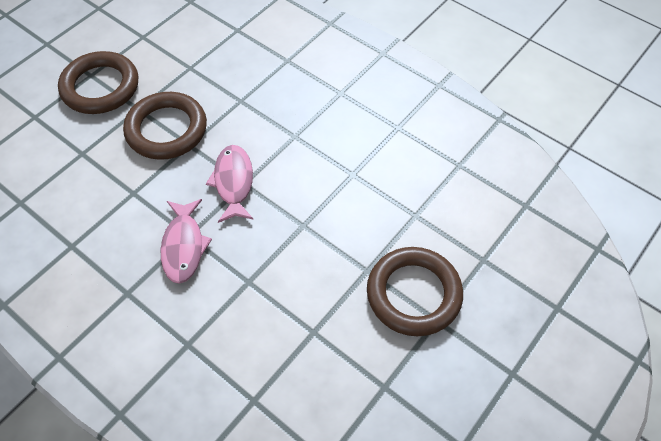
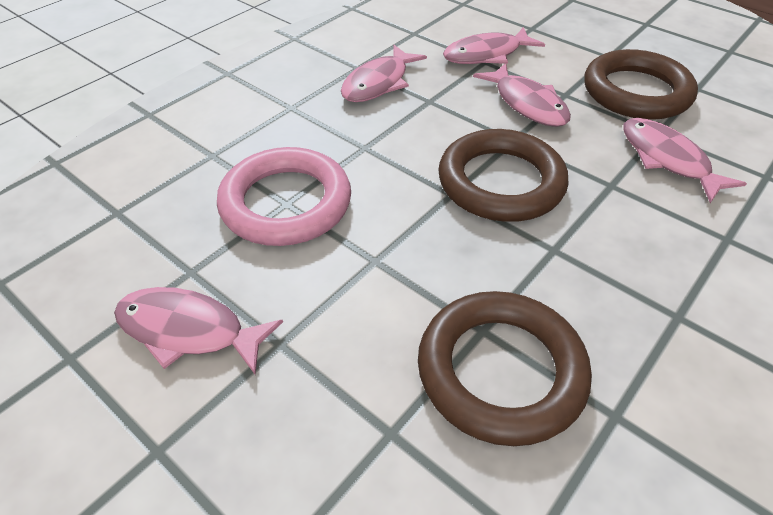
pink fish: 2 -> 5
pink ring: 0 -> 1

